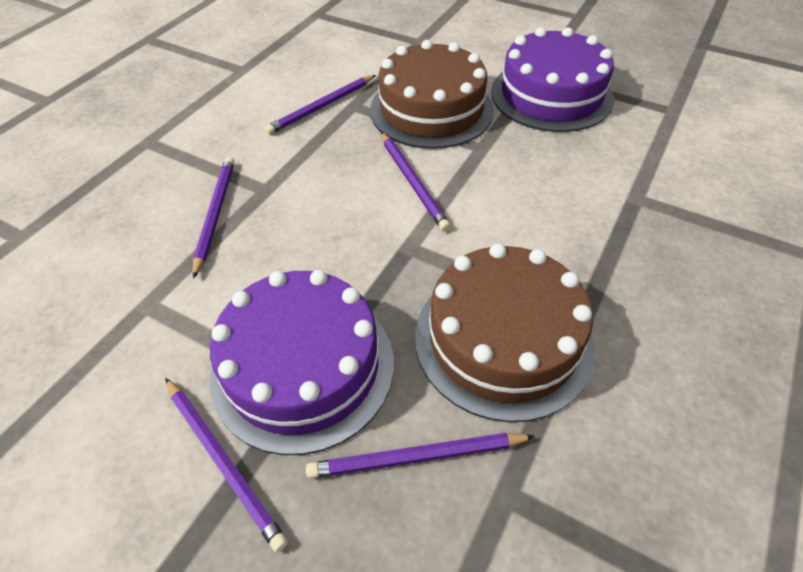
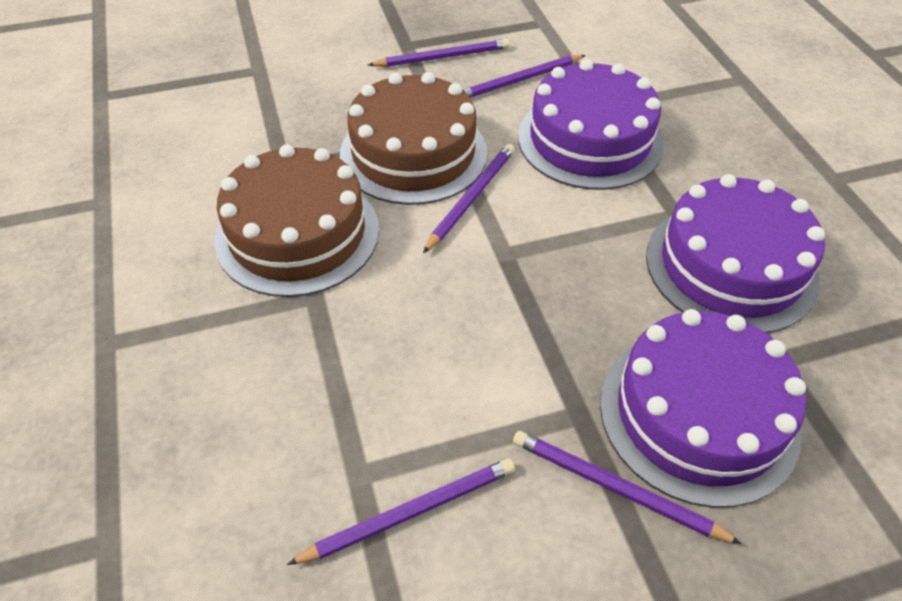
purple cake: 2 -> 3

